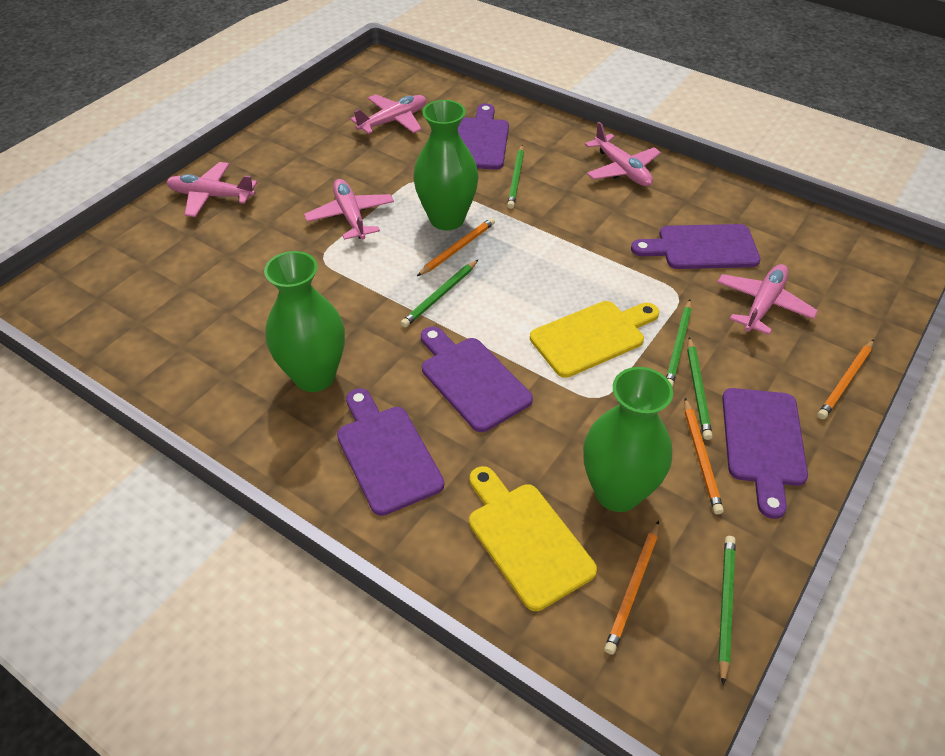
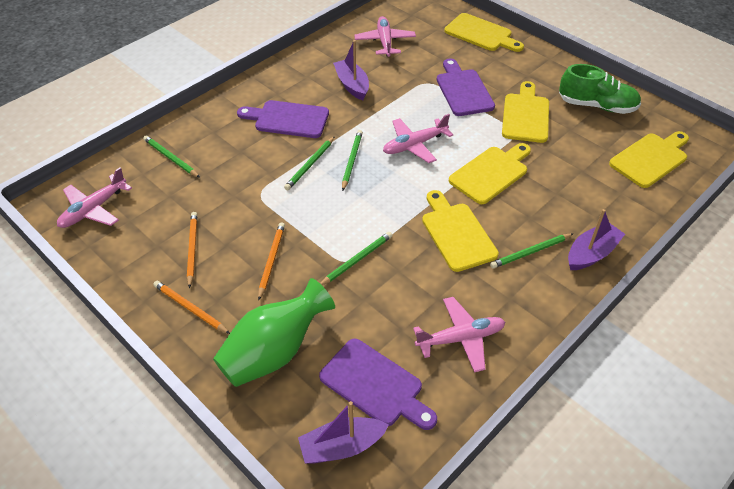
green shoe: 0 -> 1
green vase: 3 -> 1
orange pencil: 4 -> 3
pink plane: 5 -> 4
purple boat: 0 -> 3
purple cutting board: 5 -> 3
yellow cutting board: 2 -> 5

